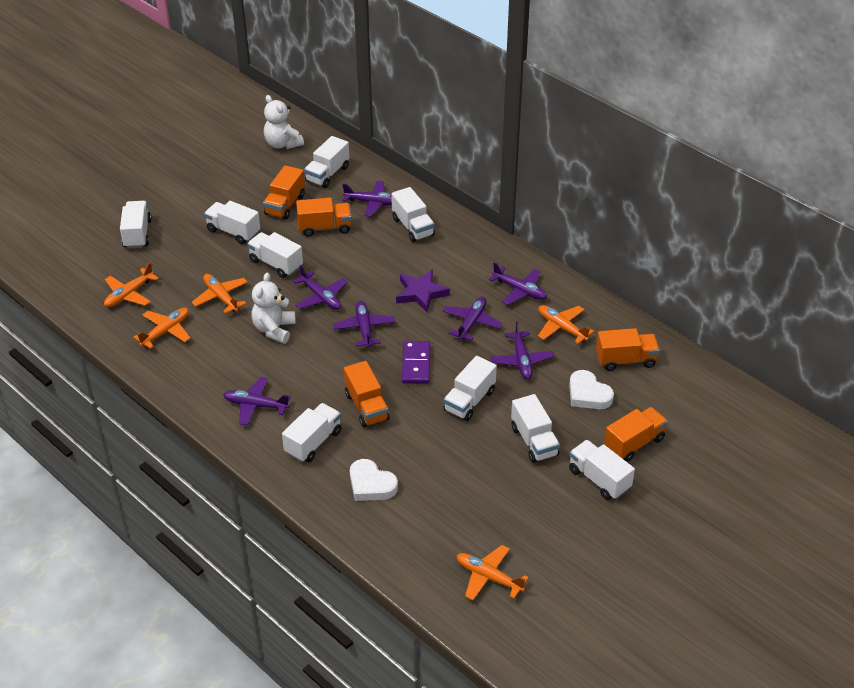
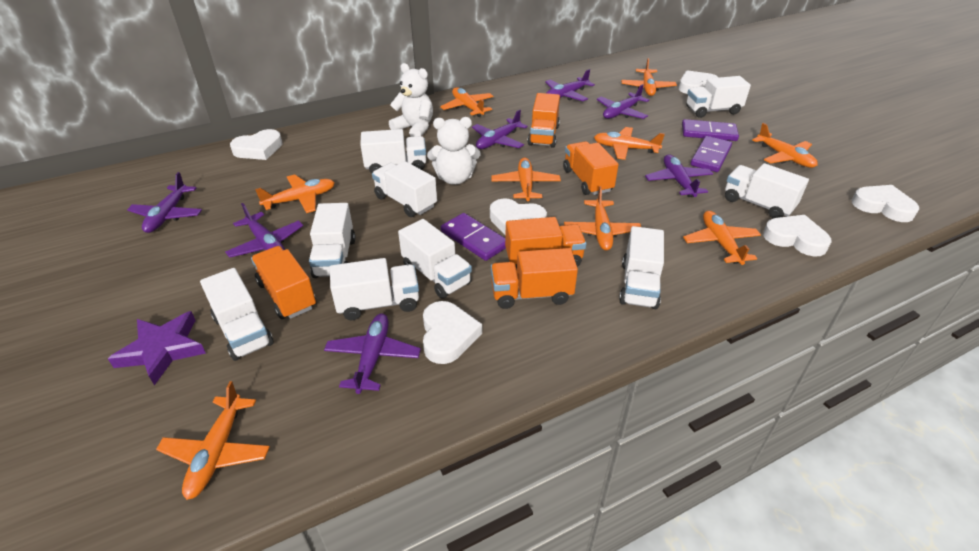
orange plane: 5 -> 9
purple domino: 1 -> 3
white heart: 2 -> 6

